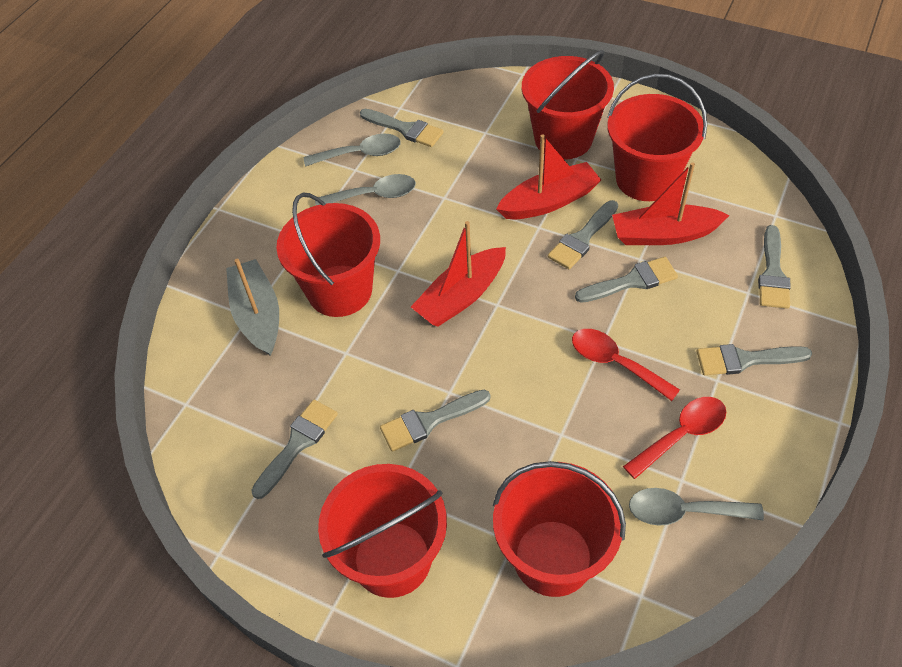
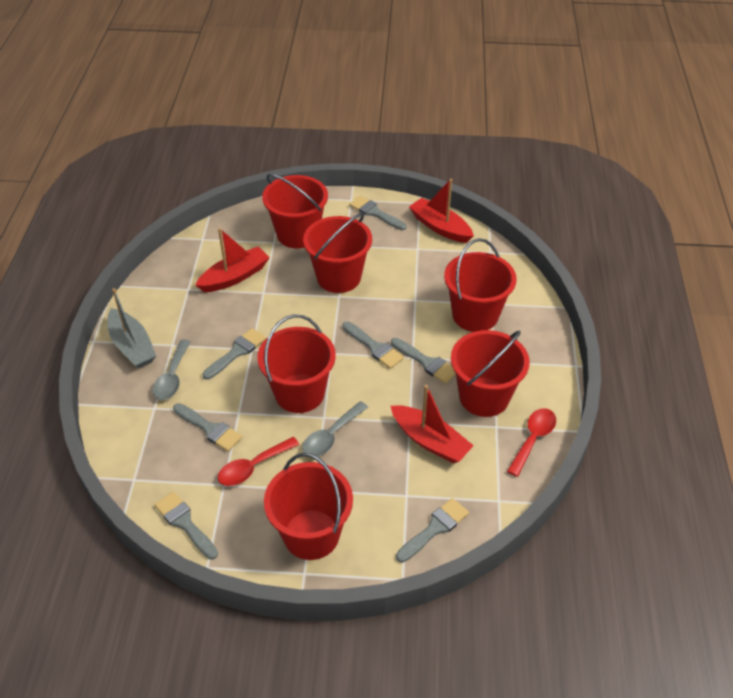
grey spoon: 3 -> 2
red bucket: 5 -> 6

